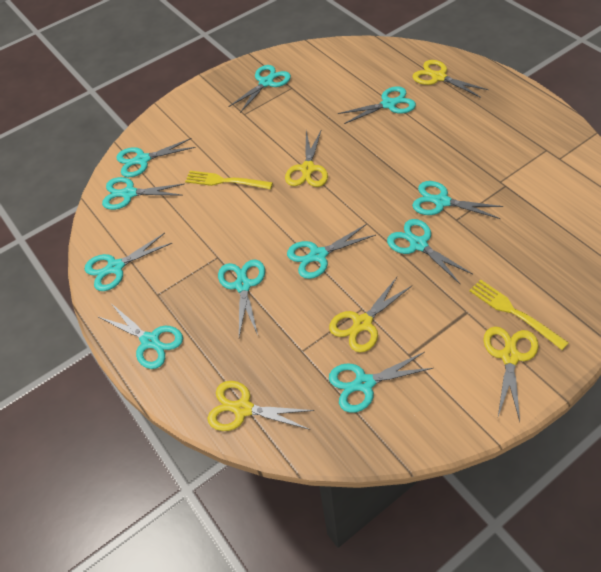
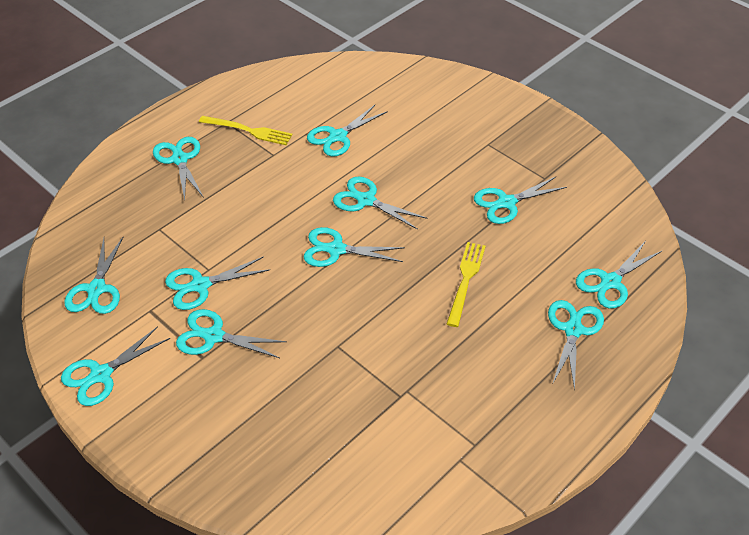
yellow scissors: 5 -> 0

